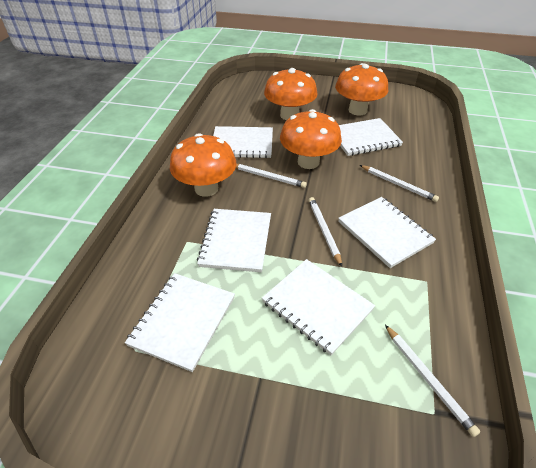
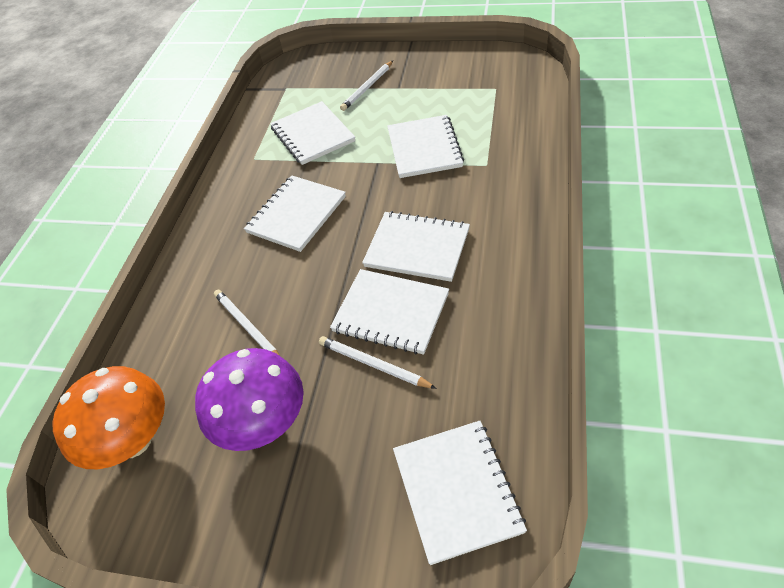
orange mushroom: 4 -> 1
purple mushroom: 0 -> 1
white pencil: 4 -> 3

